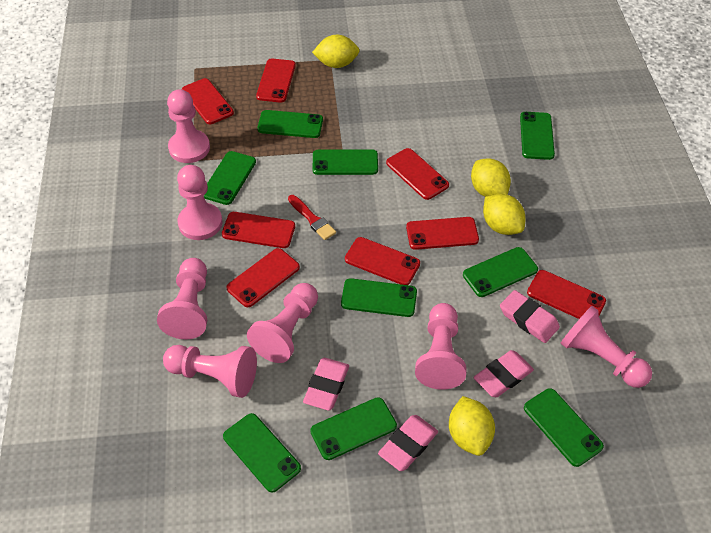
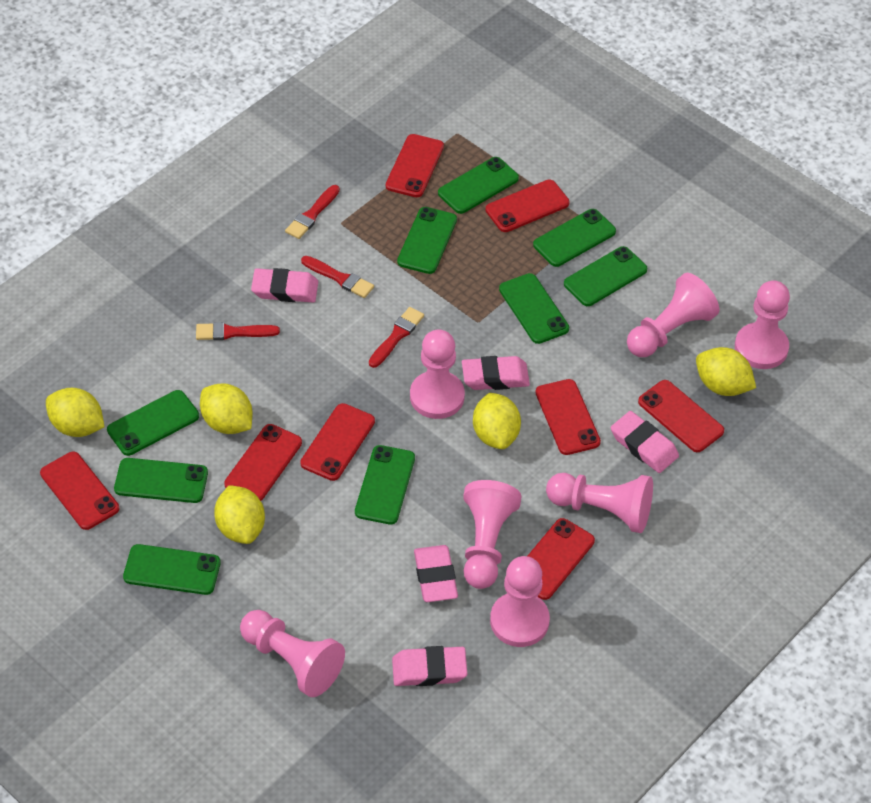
pink eraser: 4 -> 5
red brush: 1 -> 4
yellow lemon: 4 -> 5

